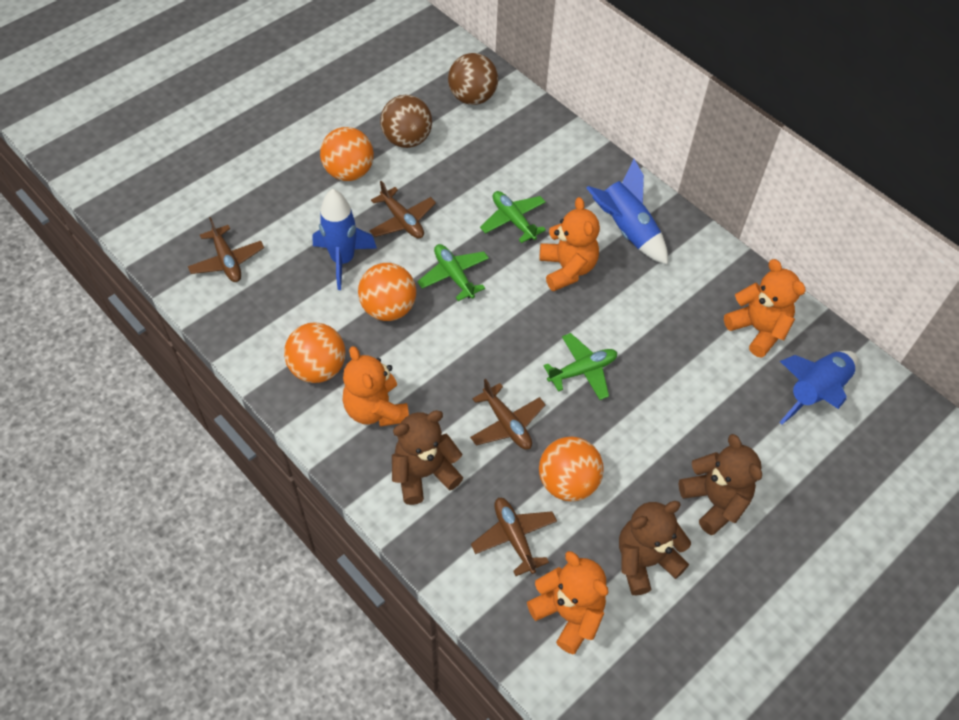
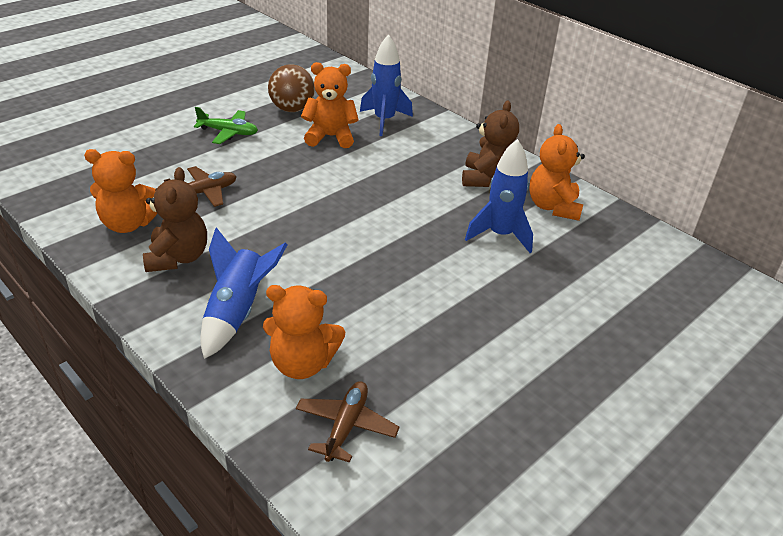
brown ball: 2 -> 1
brown plane: 4 -> 2
brown teddy bear: 3 -> 2
green plane: 3 -> 1
orange ball: 4 -> 0

